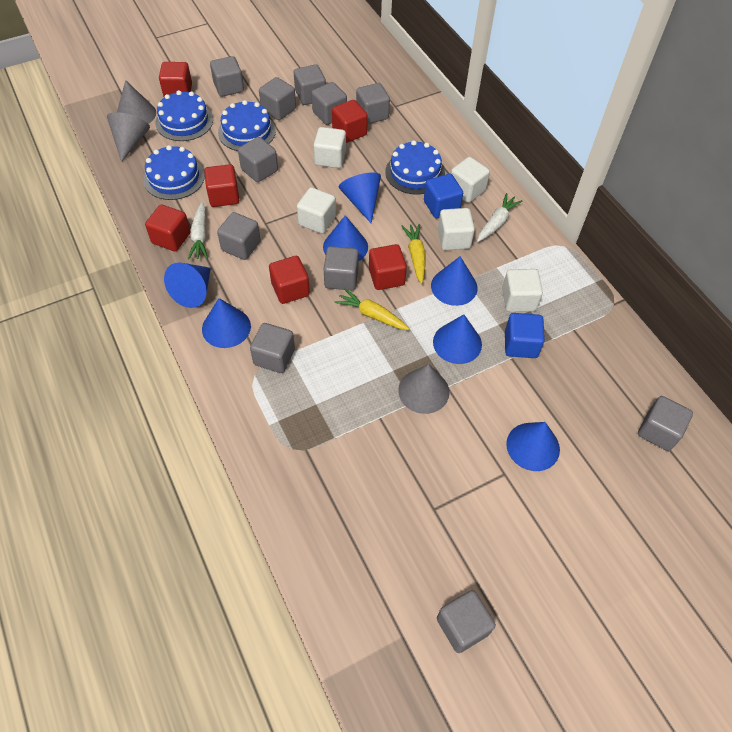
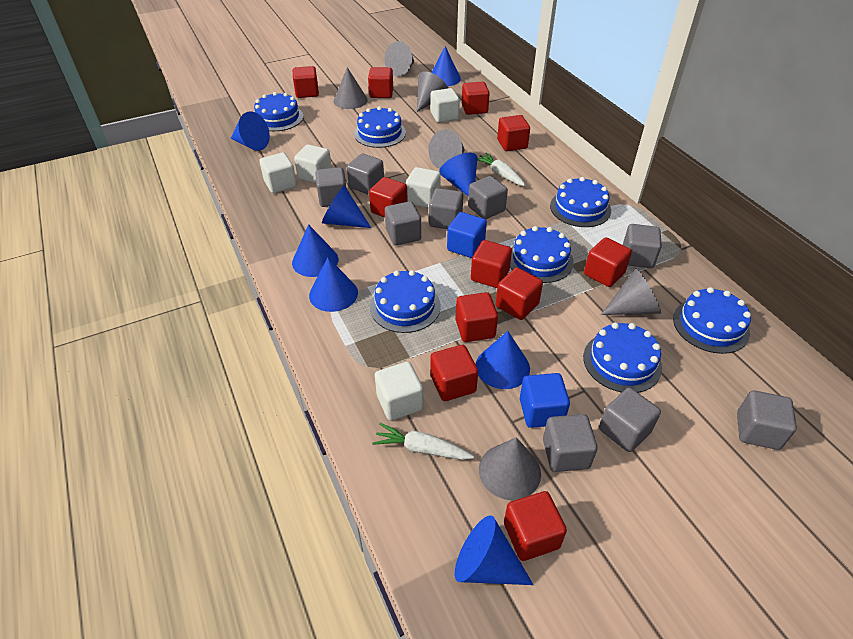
blue cake: 4 -> 7
blue cone: 7 -> 8
grey cone: 3 -> 6
grey cube: 11 -> 9
red cube: 6 -> 11
yellow carrot: 2 -> 0

